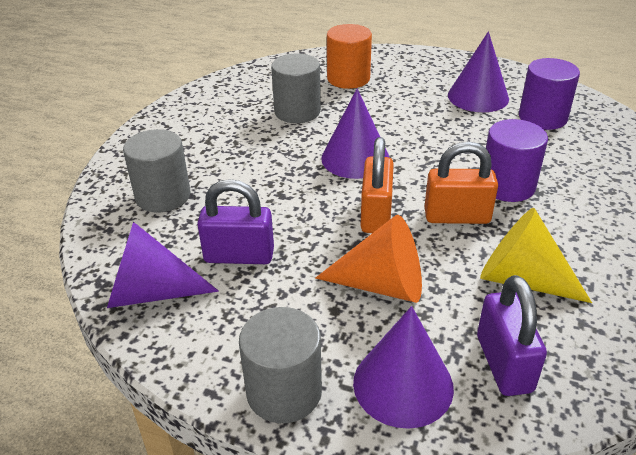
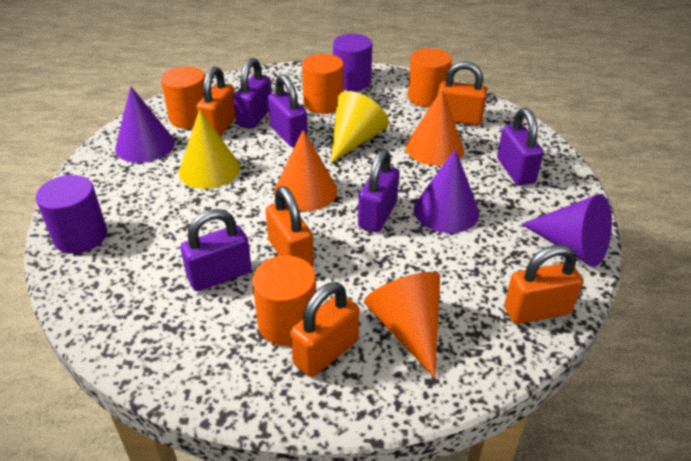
grey cylinder: 3 -> 0
orange cone: 1 -> 3
orange cylinder: 1 -> 4
orange padlock: 2 -> 5
purple cone: 4 -> 3
purple padlock: 2 -> 5
yellow cone: 1 -> 2

